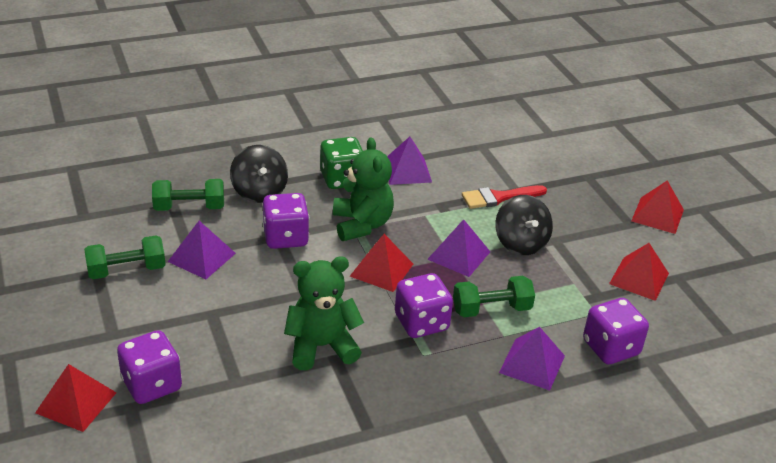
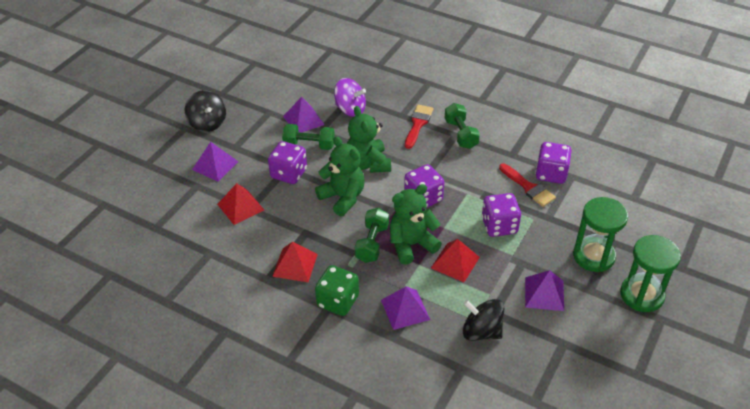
green hourglass: 0 -> 2
green teddy bear: 2 -> 3
purple spinning top: 0 -> 1
red brush: 1 -> 2
red pyramid: 4 -> 3

